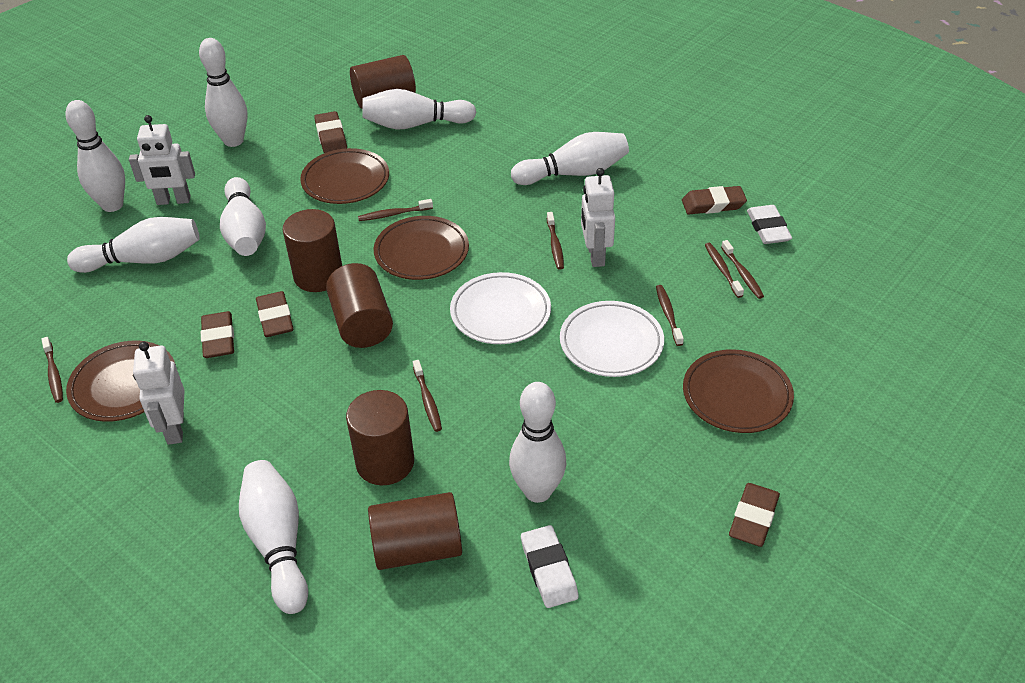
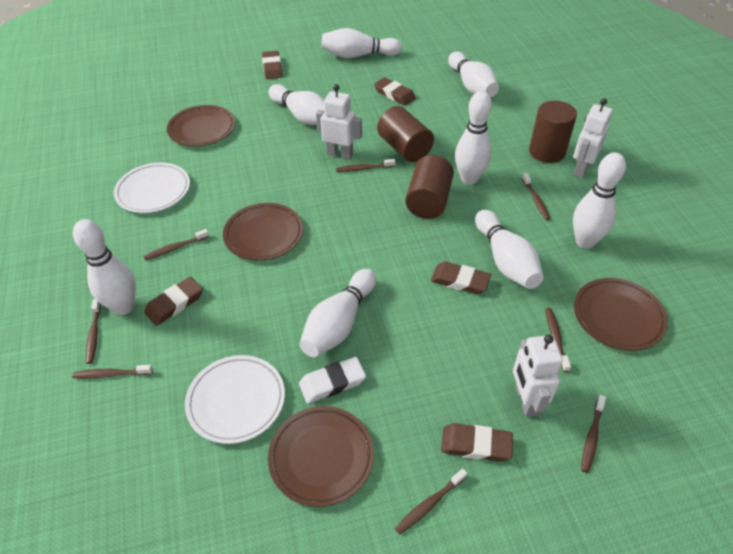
brown cylinder: 5 -> 3
brown toothbrush: 7 -> 8
white eraser: 2 -> 1

